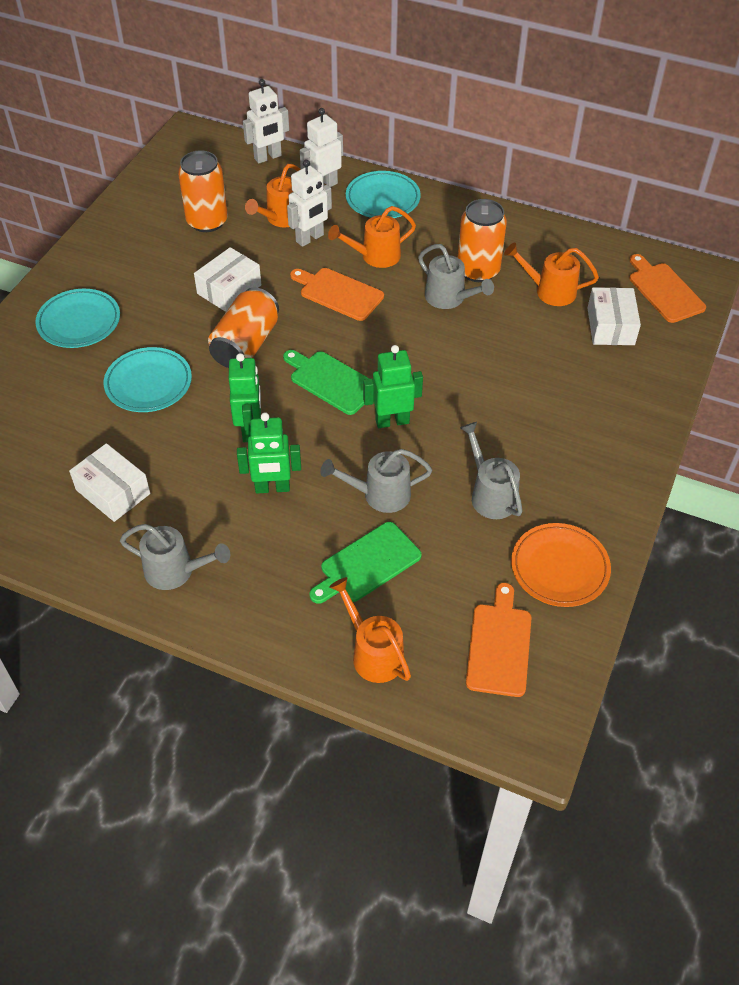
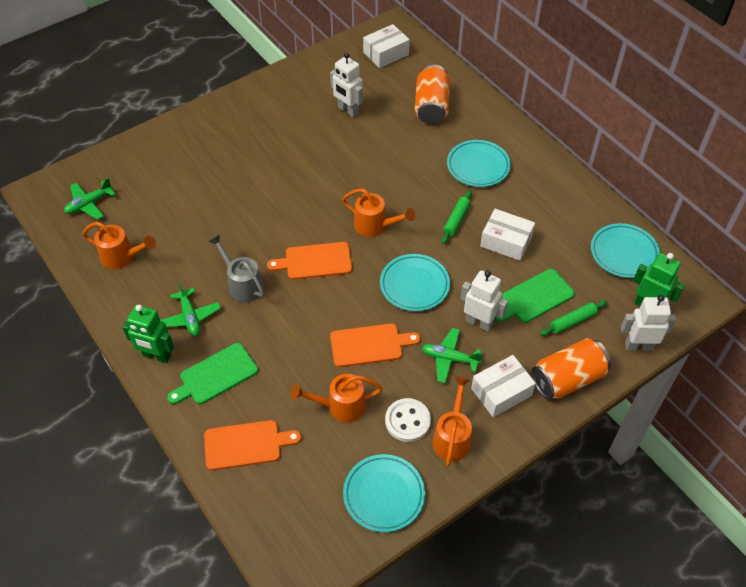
green plane: 0 -> 3
green robot: 3 -> 2
green rolling pin: 0 -> 2
grey watering can: 4 -> 1
orange can: 3 -> 2
orange plate: 1 -> 0
turquoise plate: 3 -> 4
white button: 0 -> 1

